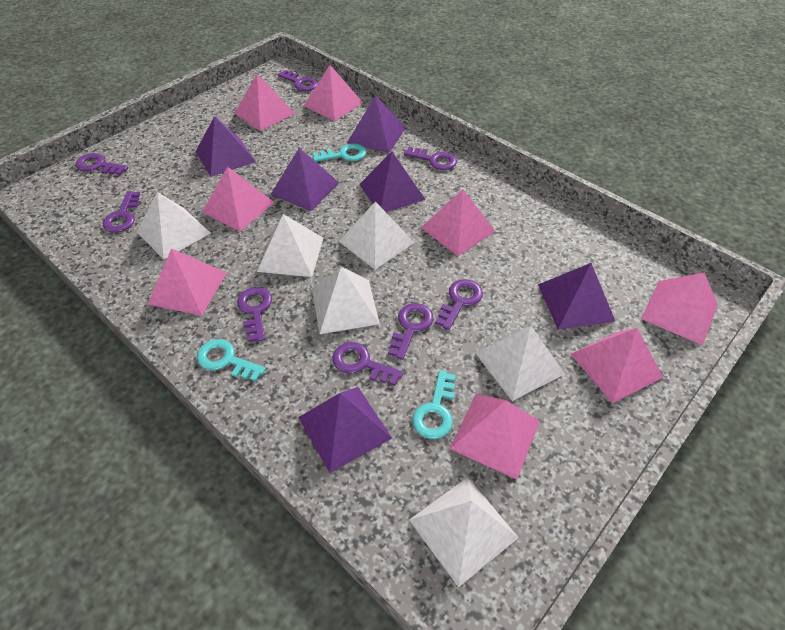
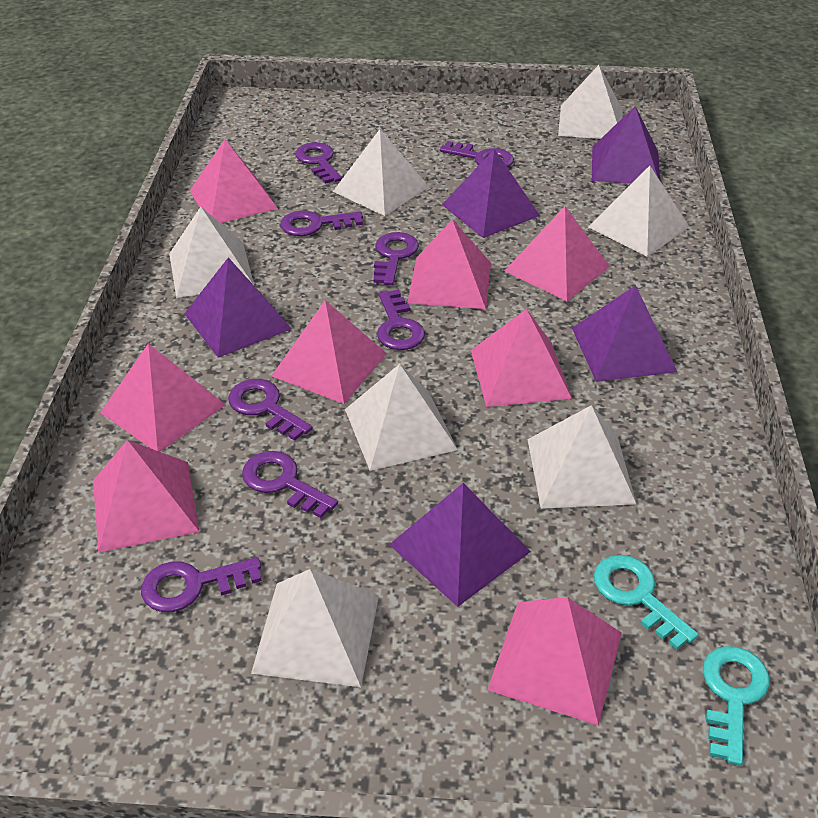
purple pyramid: 6 -> 5
turquoise key: 3 -> 2
white pyramid: 6 -> 7

